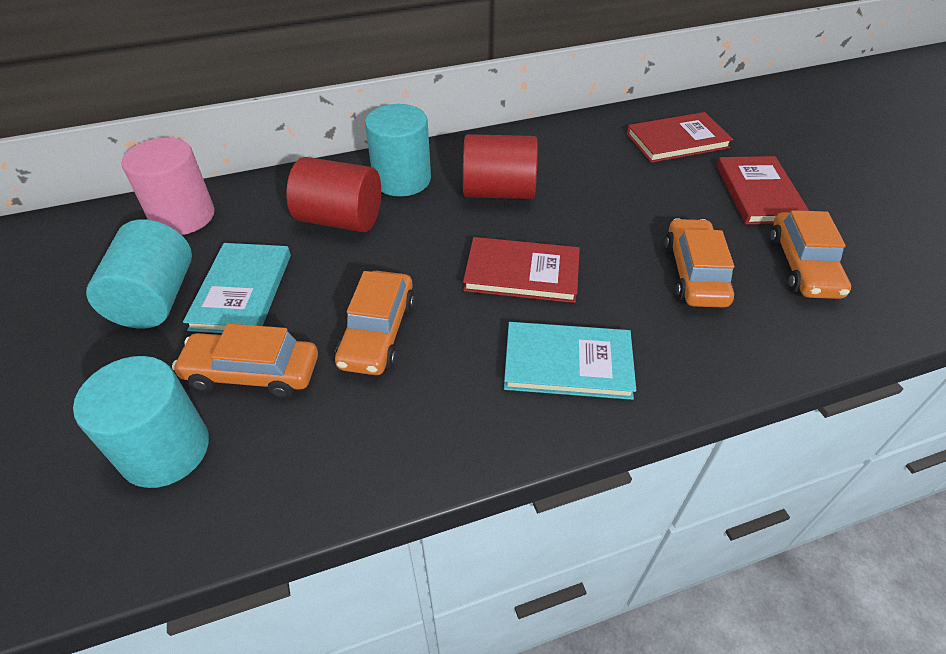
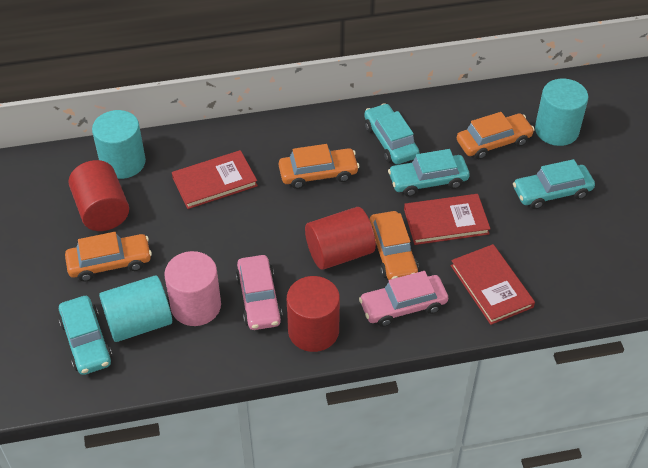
pink car: 0 -> 2
red cylinder: 2 -> 3
turquoise book: 2 -> 0
turquoise car: 0 -> 4

